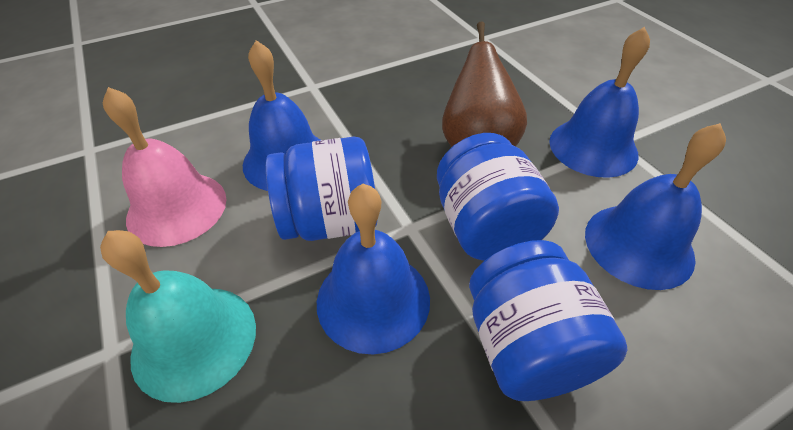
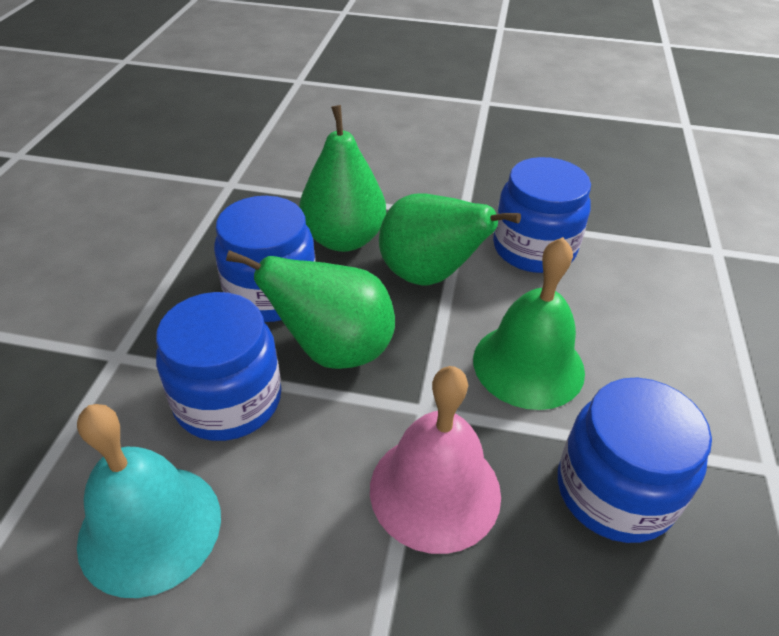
blue bell: 4 -> 0
blue jar: 3 -> 4
brown pear: 1 -> 0
green bell: 0 -> 1
green pear: 0 -> 3

